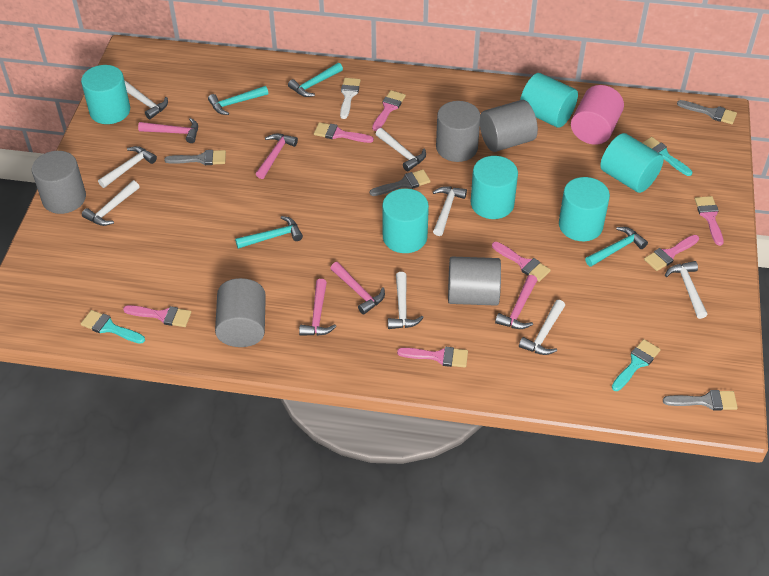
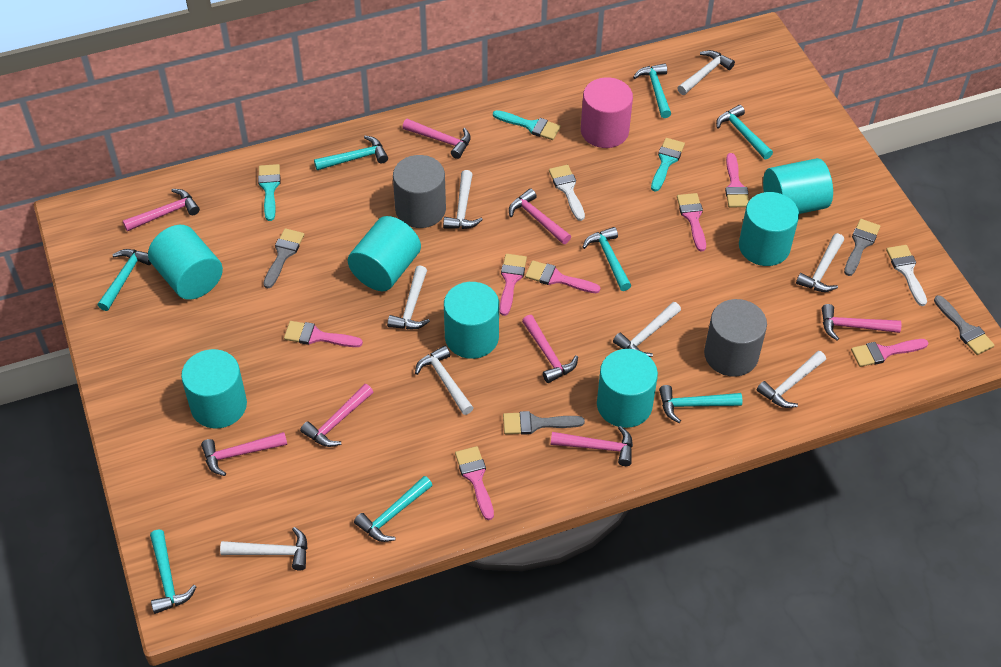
grey cylinder: 5 -> 2
pink hammer: 5 -> 8
turquoise cylinder: 6 -> 7
turquoise hammer: 4 -> 8
white brush: 1 -> 2

